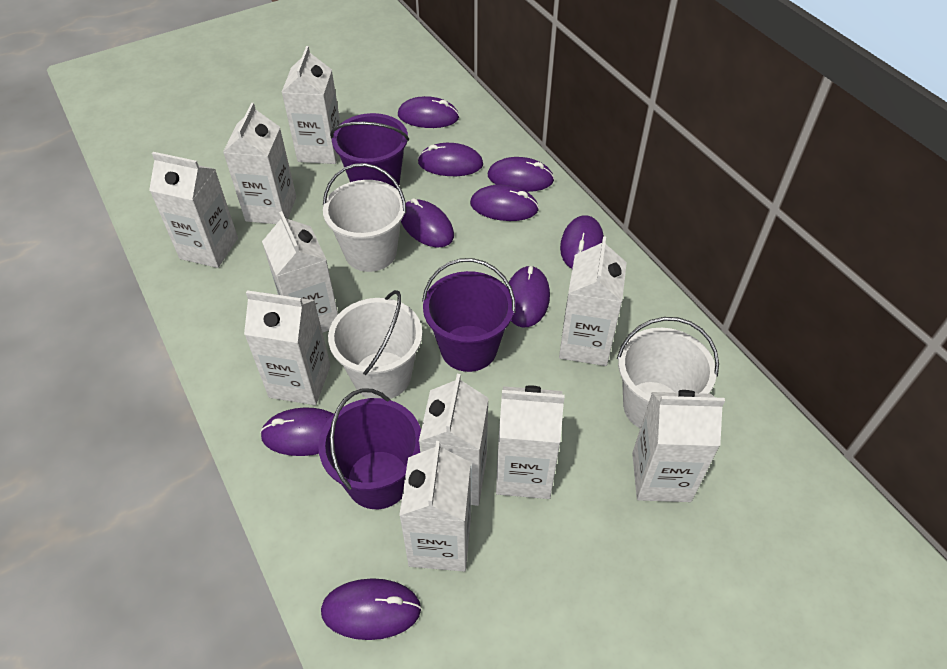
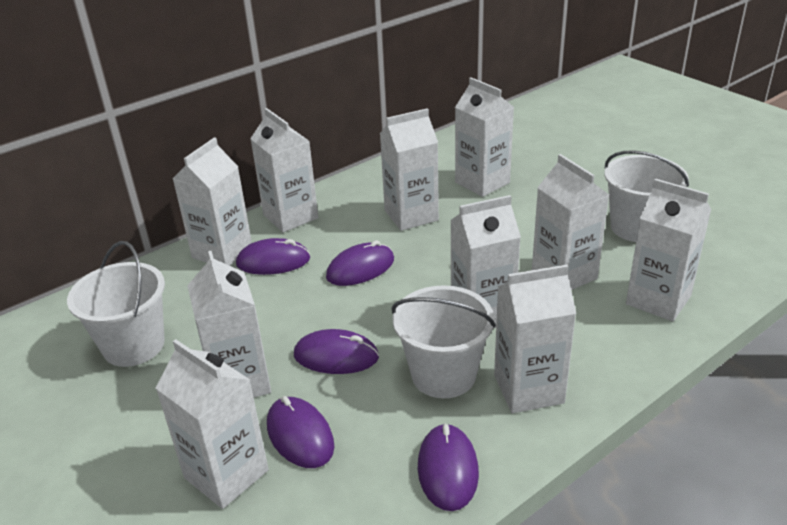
purple bucket: 3 -> 0
purple mouse: 9 -> 5

